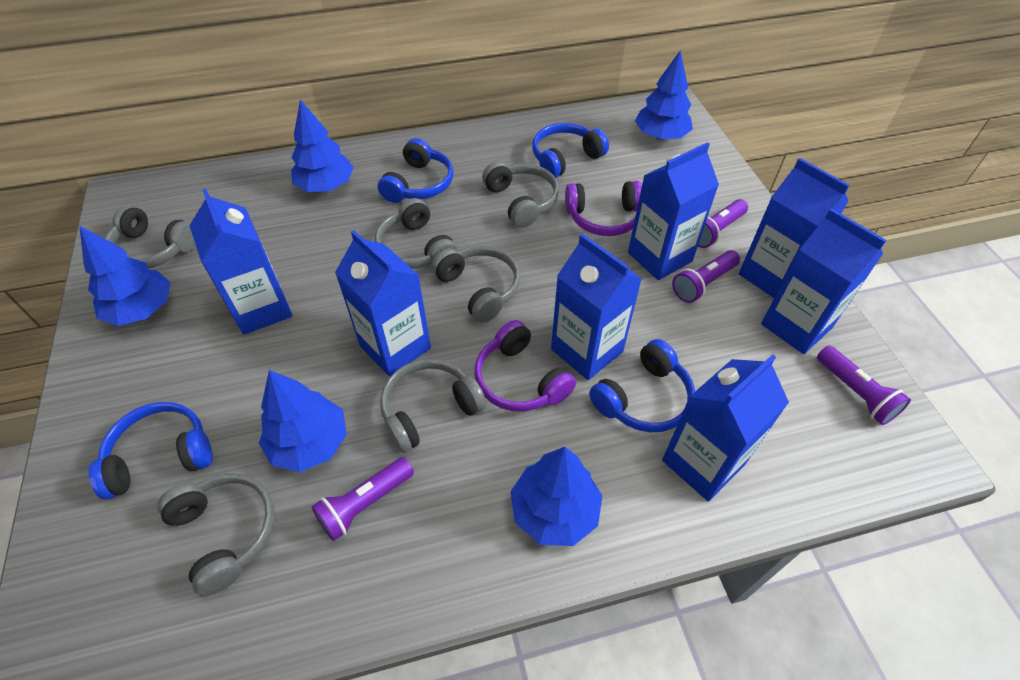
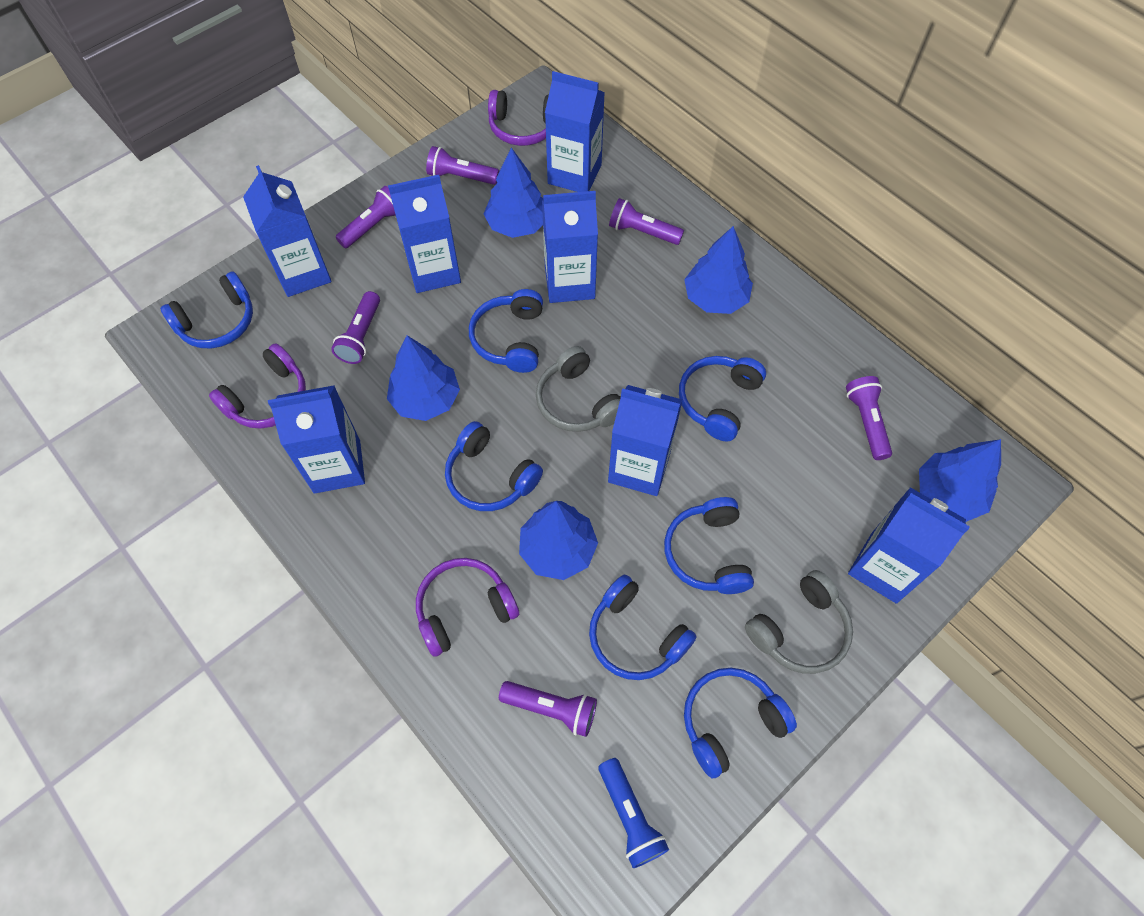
blue flashlight: 0 -> 1
blue headphones: 4 -> 7
grey headphones: 6 -> 2
purple flashlight: 4 -> 6
purple headphones: 2 -> 3

